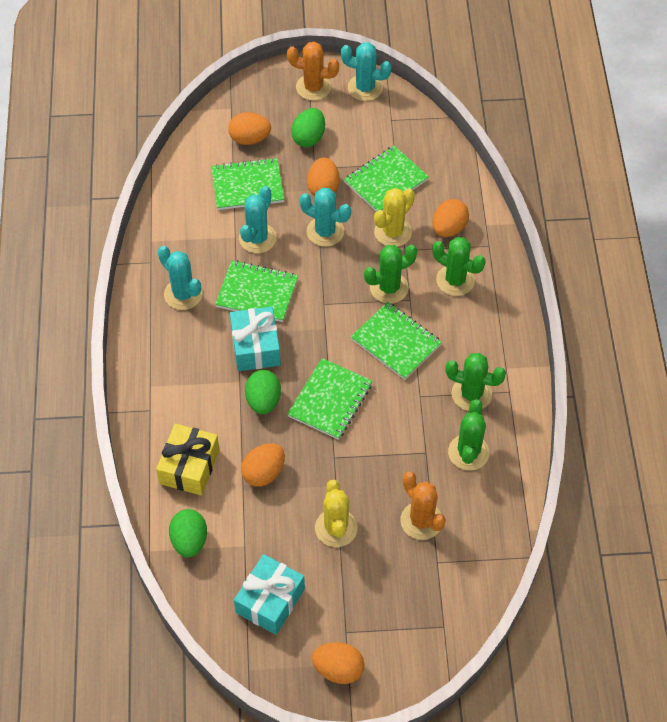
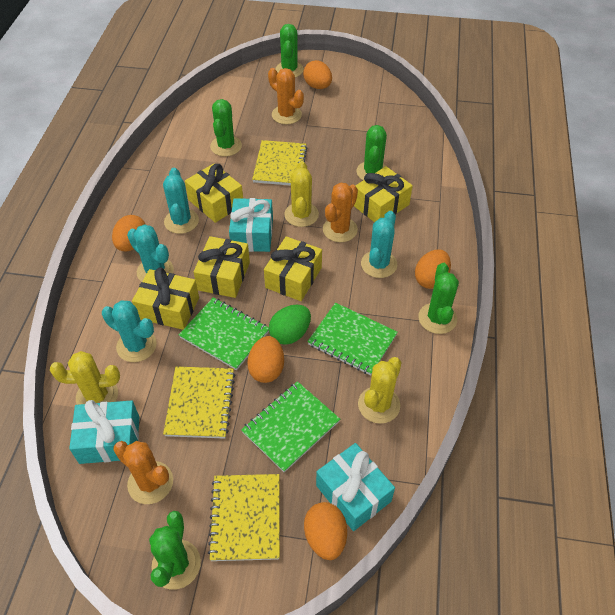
green cactus: 4 -> 5
green egg: 3 -> 1
green notebook: 5 -> 3
orange cactus: 2 -> 3
turquoise gift: 2 -> 3
yellow cactus: 2 -> 3
yellow gift: 1 -> 5
yellow notebook: 0 -> 3

